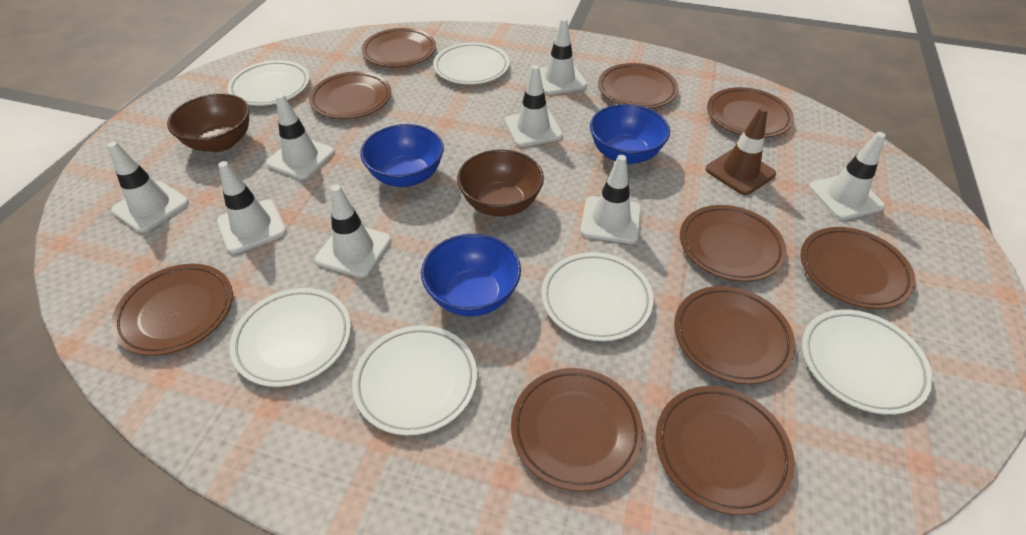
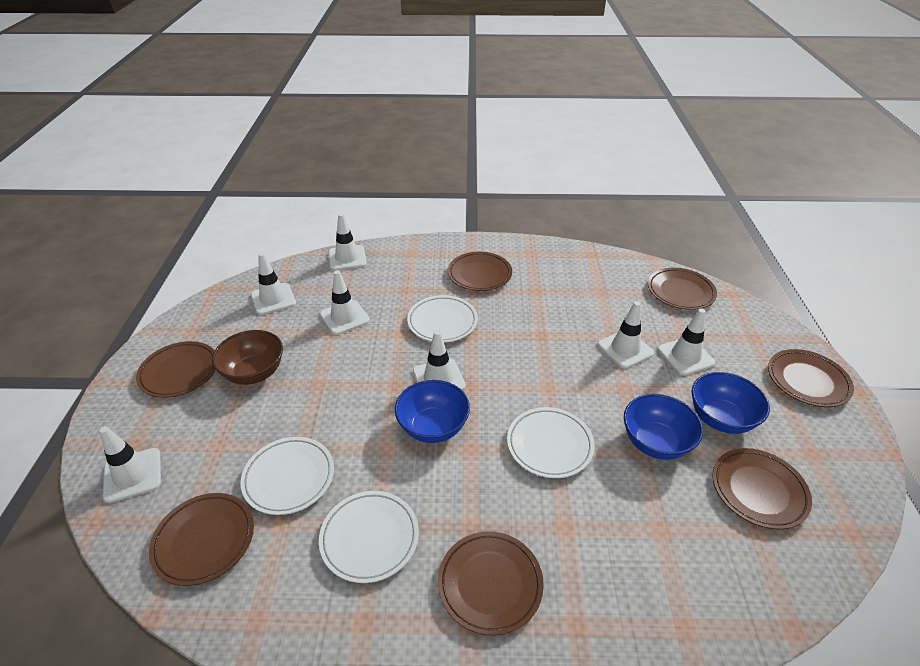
brown bowl: 2 -> 1
brown plate: 10 -> 7
brown traffic cone: 1 -> 0
white plate: 6 -> 4
white traffic cone: 8 -> 7

